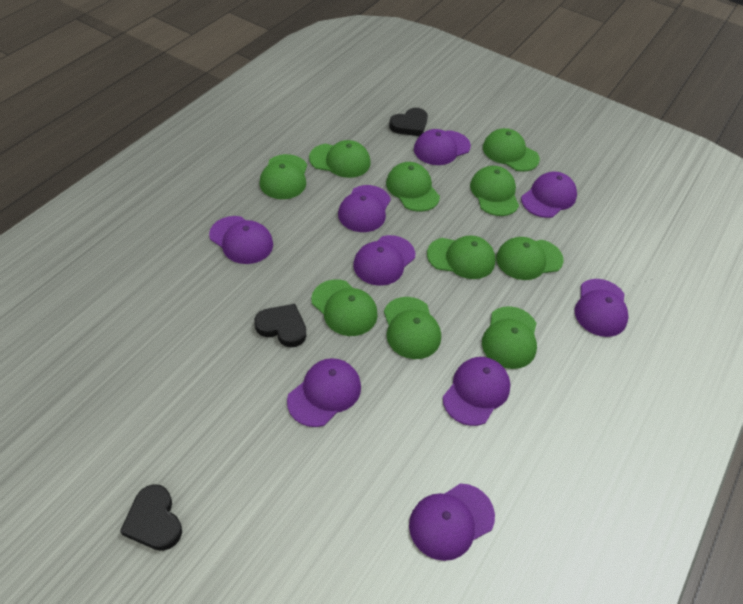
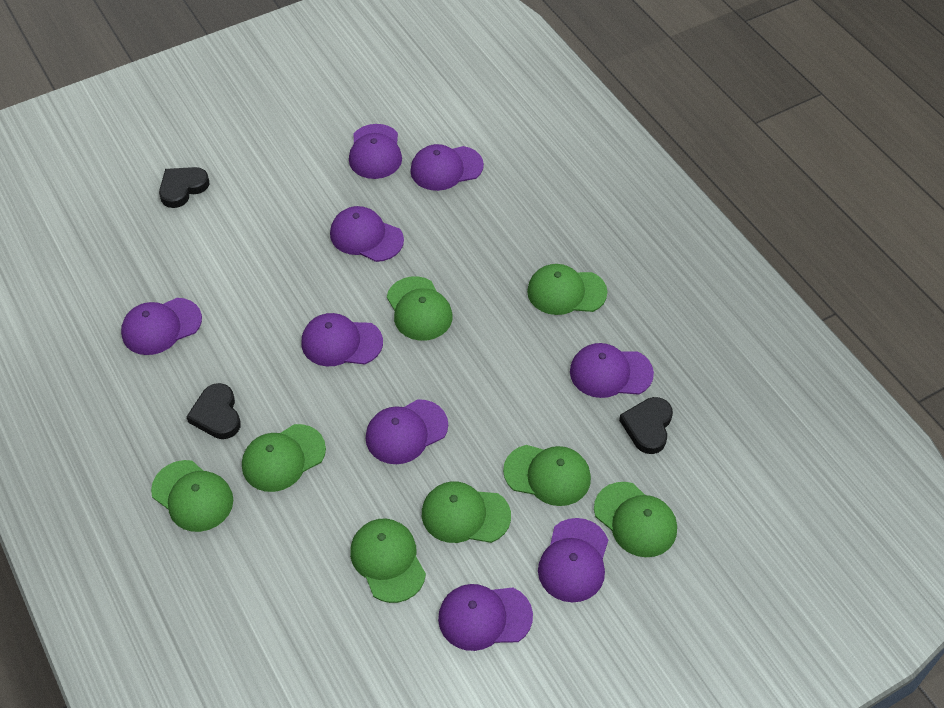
green cap: 10 -> 8

